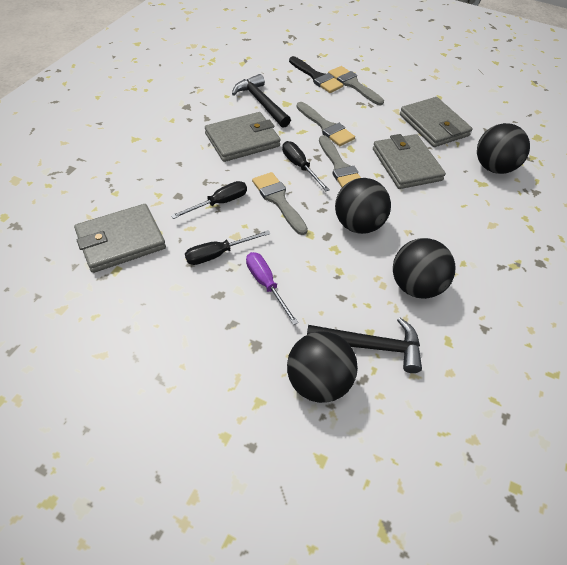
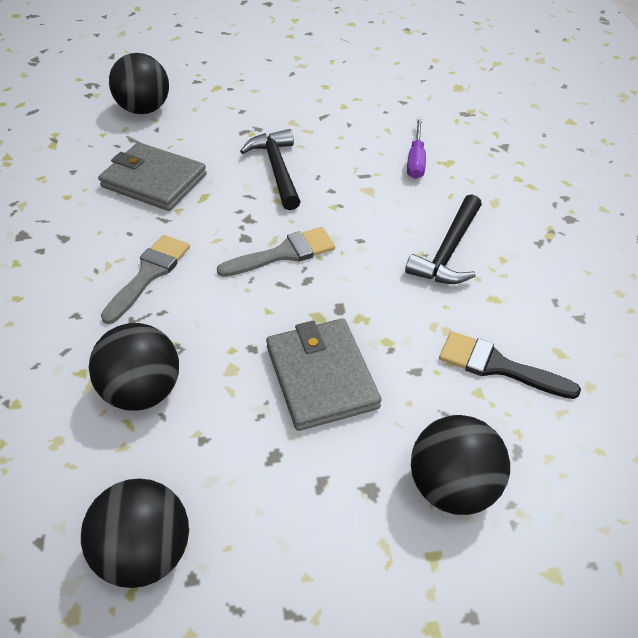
black screwdriver: 3 -> 0
grey brush: 4 -> 2
grey wallet: 4 -> 2

